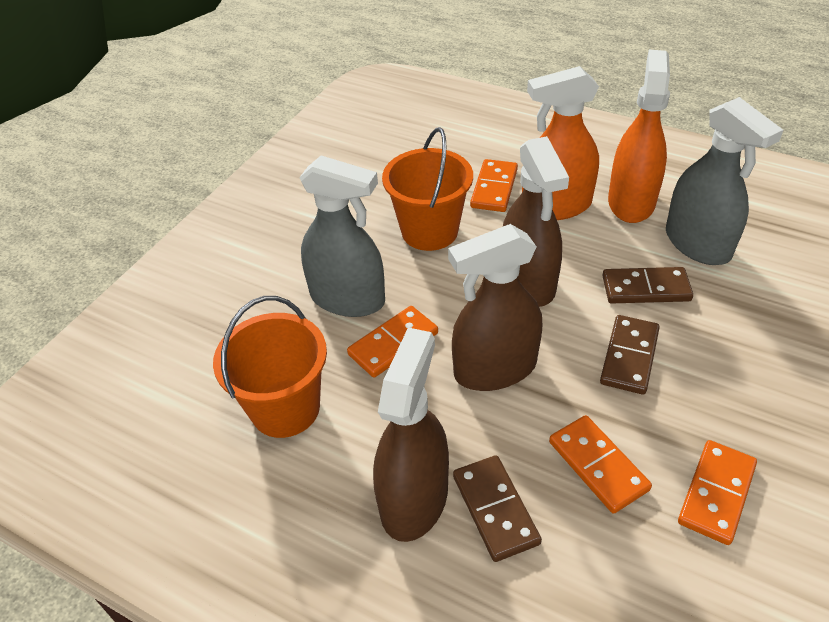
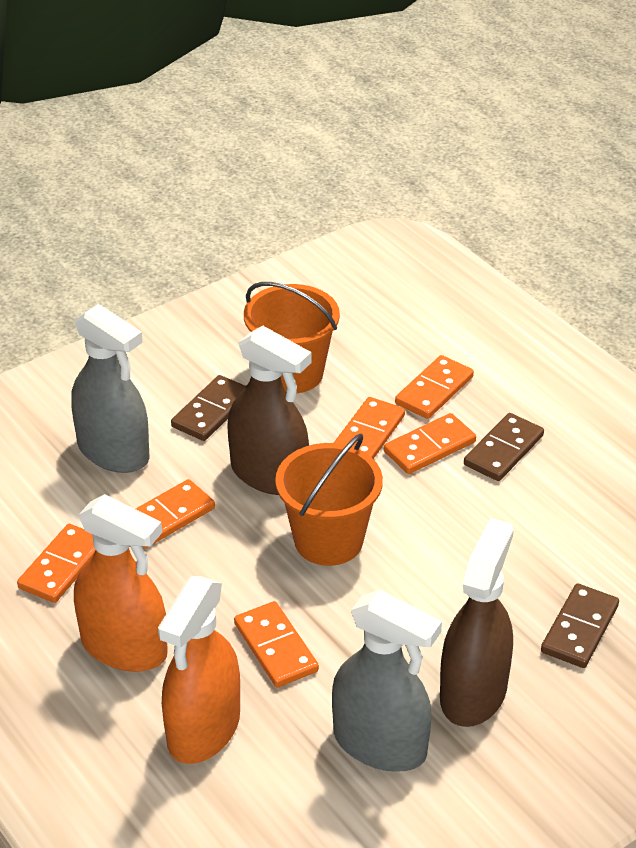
brown spray bottle: 3 -> 2
orange domino: 4 -> 6

